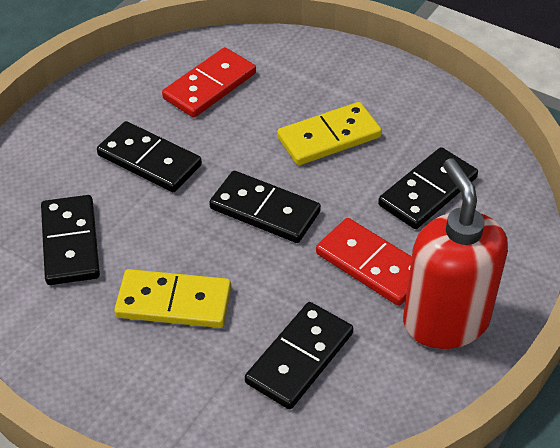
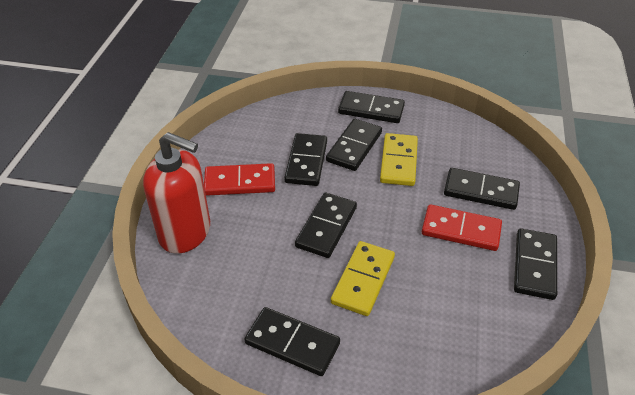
black domino: 5 -> 7

